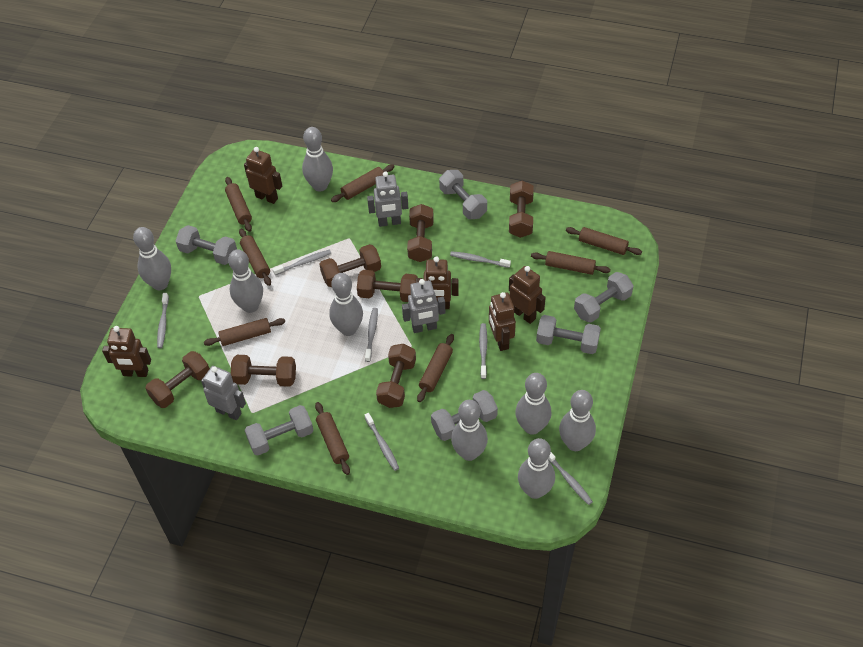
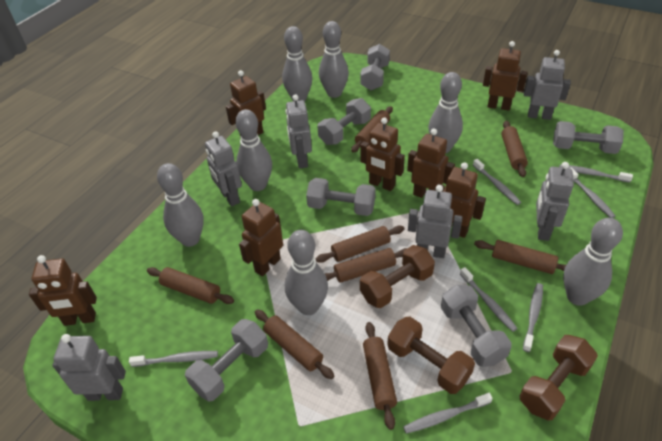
brown dumbbell: 7 -> 3
brown robot: 5 -> 7
grey bowling pin: 8 -> 7
grey robot: 3 -> 6

